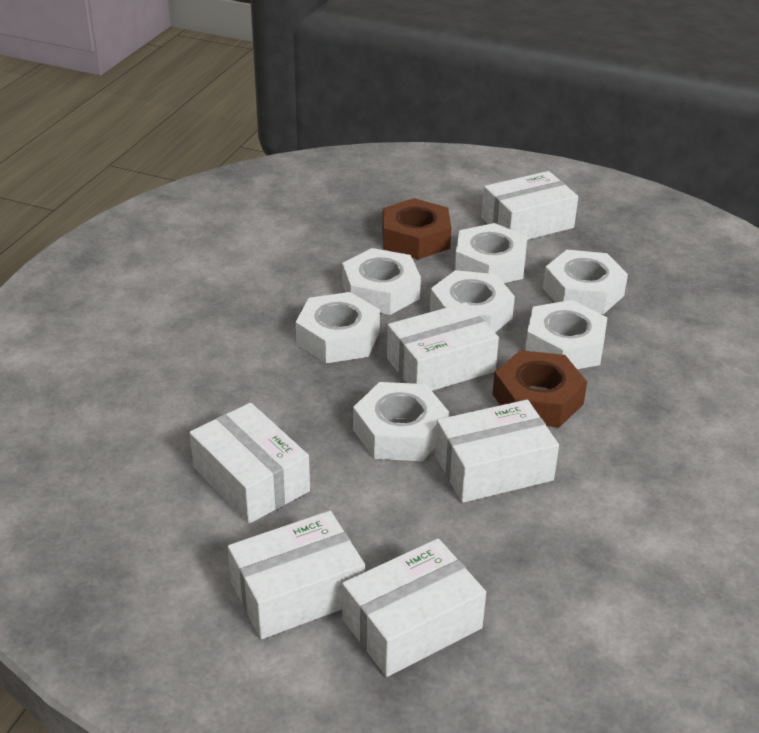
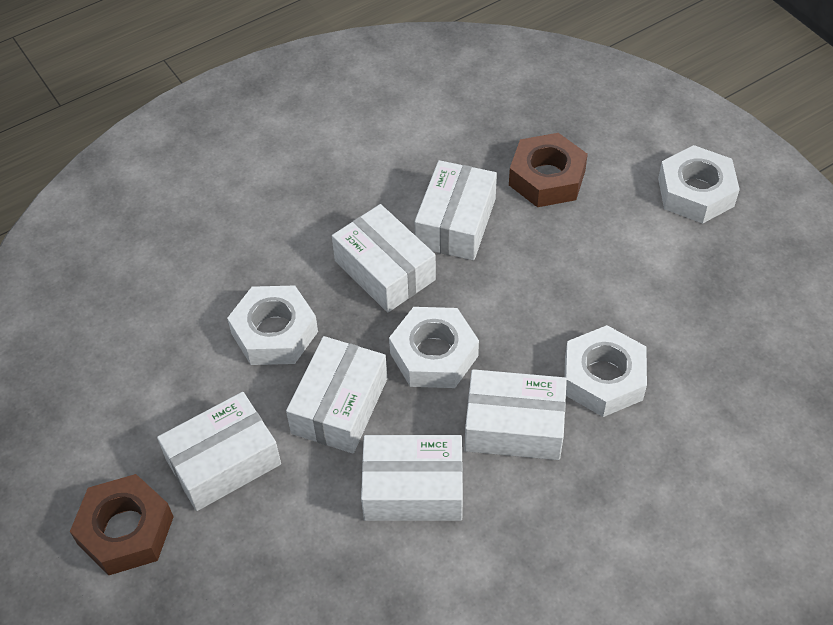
white nut: 7 -> 4

